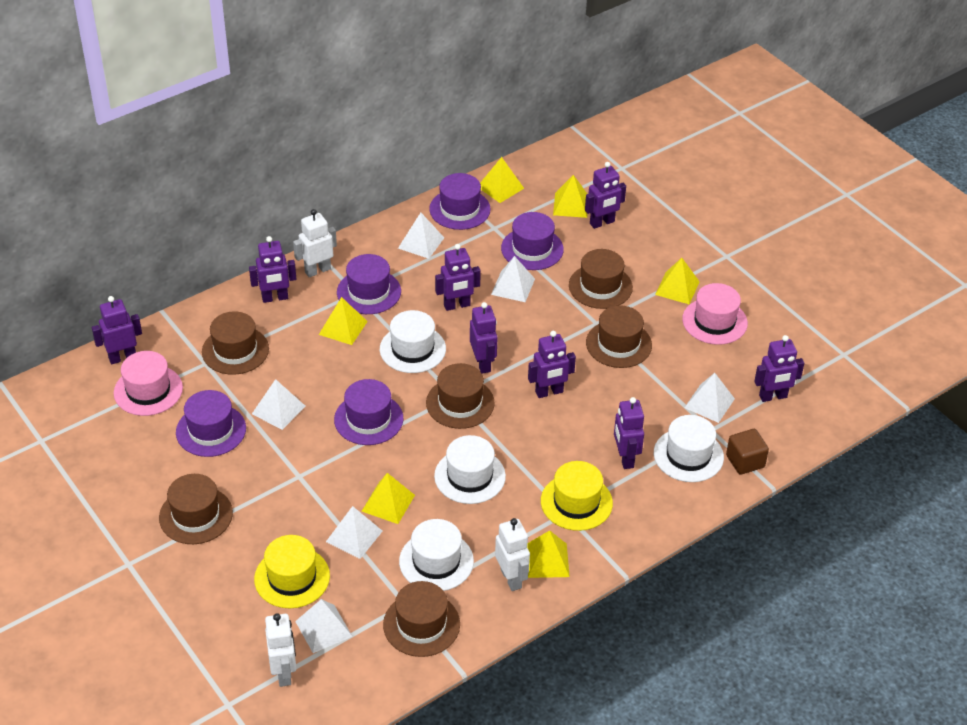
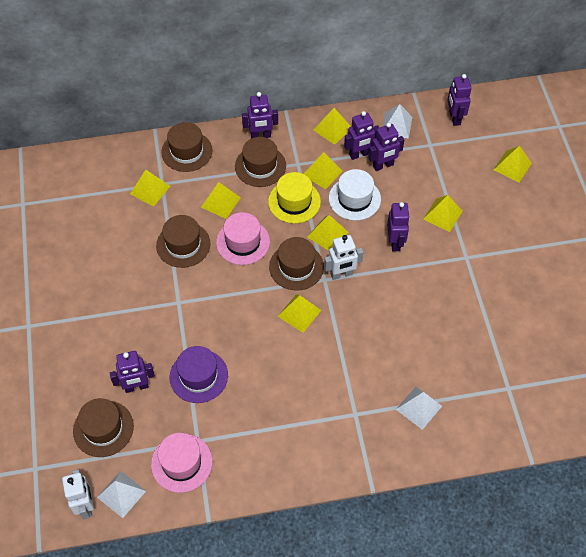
brown cube: 1 -> 0
brown hat: 6 -> 5
purple hat: 5 -> 1
purple robot: 8 -> 6
white hat: 4 -> 1
white pyramid: 6 -> 3
white robot: 3 -> 2
yellow hat: 2 -> 1
yellow pyramid: 6 -> 8

